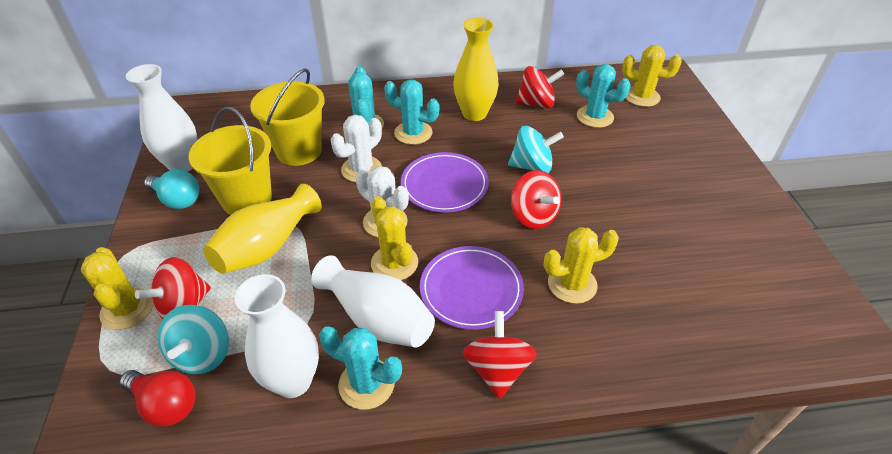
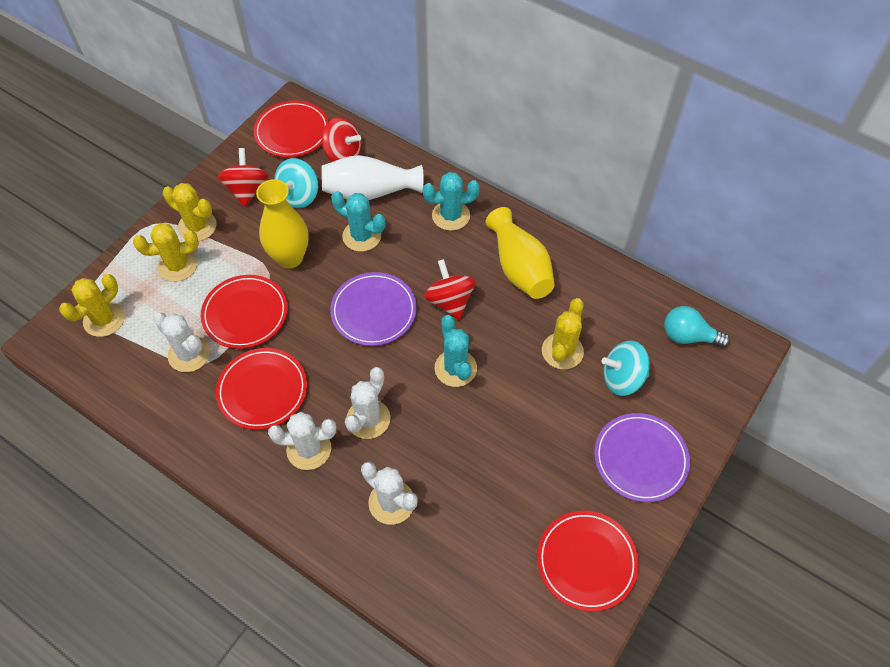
red light bulb: 1 -> 0
red plate: 0 -> 4
red spinning top: 4 -> 3
turquoise cactus: 4 -> 3
white cactus: 2 -> 4
white vase: 3 -> 1
yellow bucket: 2 -> 0

